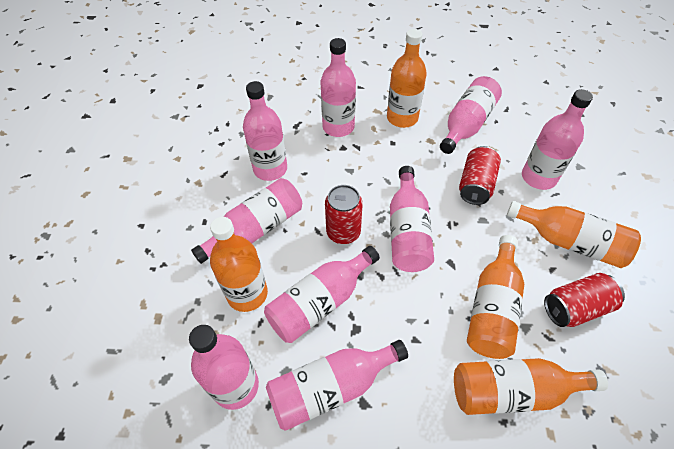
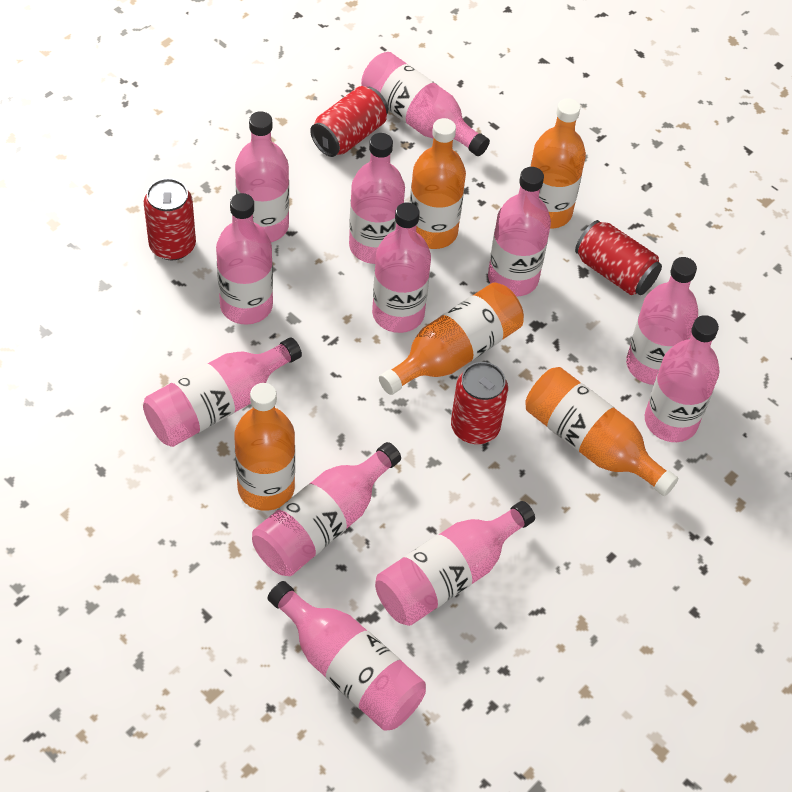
pink bottle: 9 -> 12
red can: 3 -> 4

